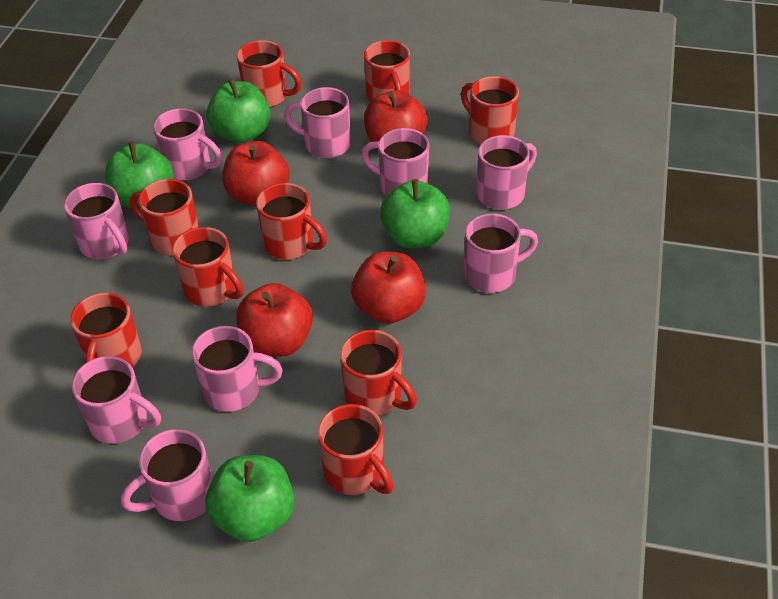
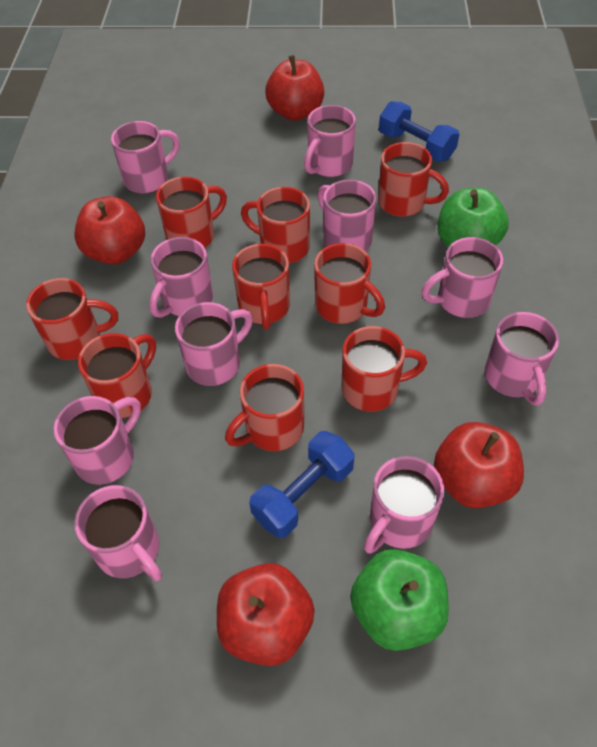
blue dumbbell: 0 -> 2
green apple: 4 -> 2
pink mug: 9 -> 10

